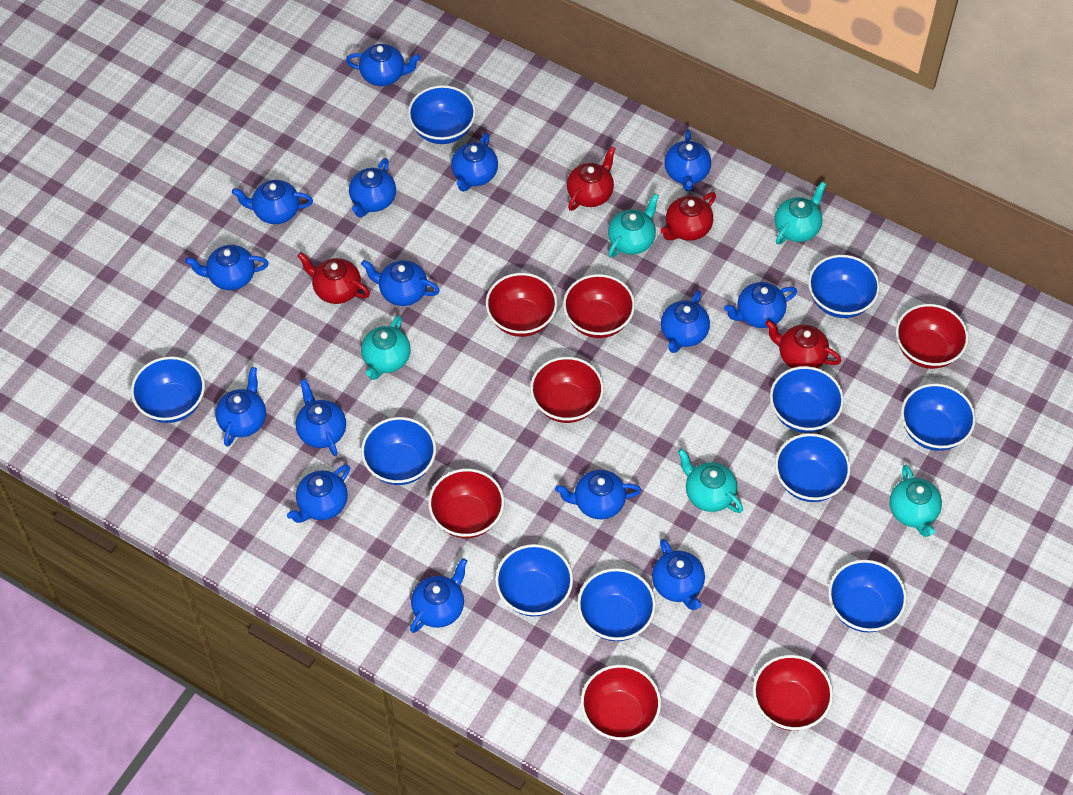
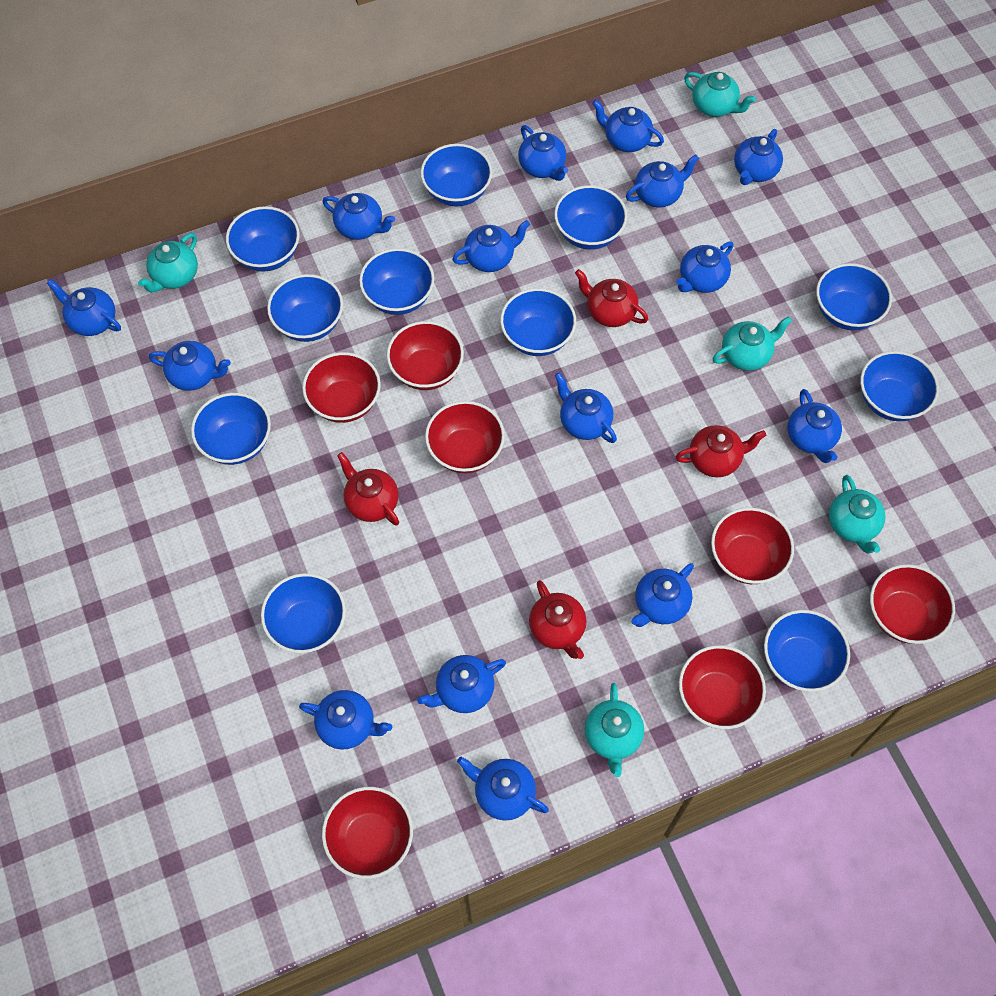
blue bowl: 10 -> 11

